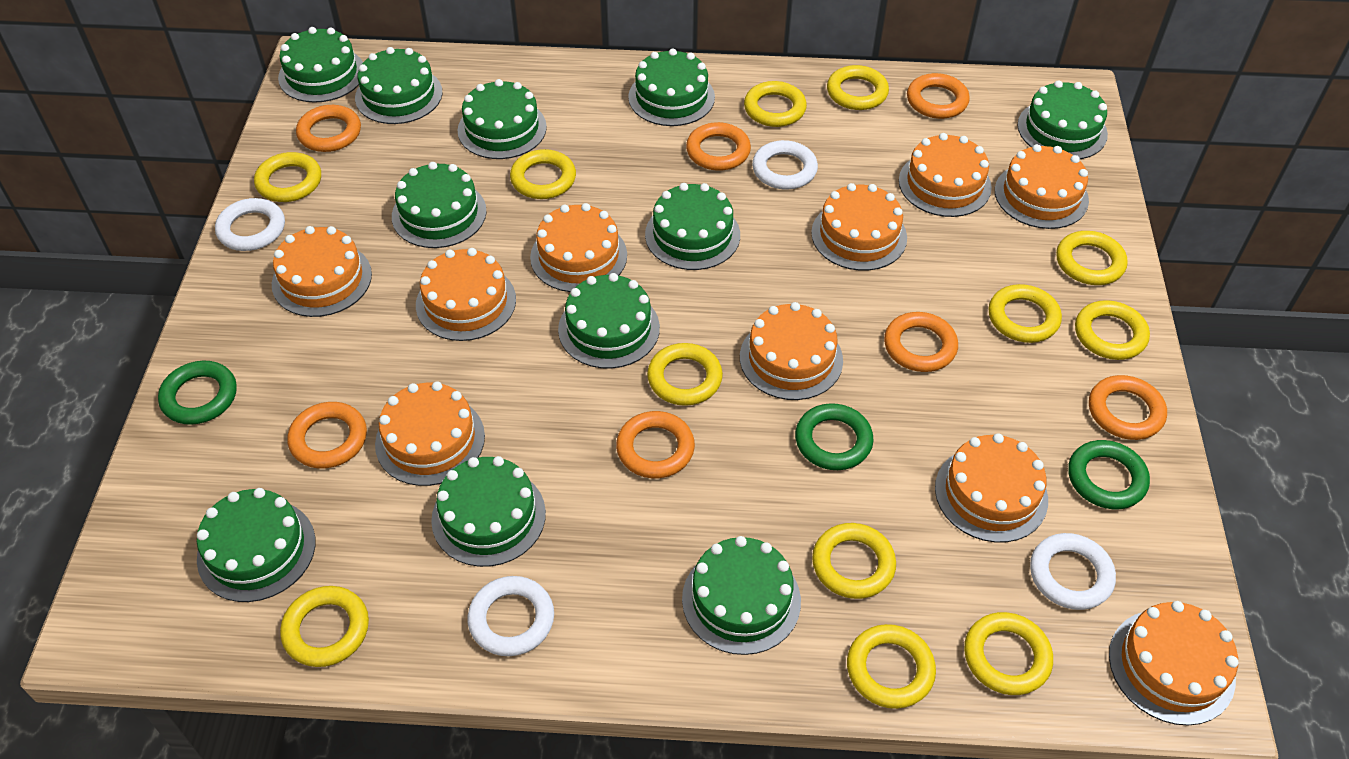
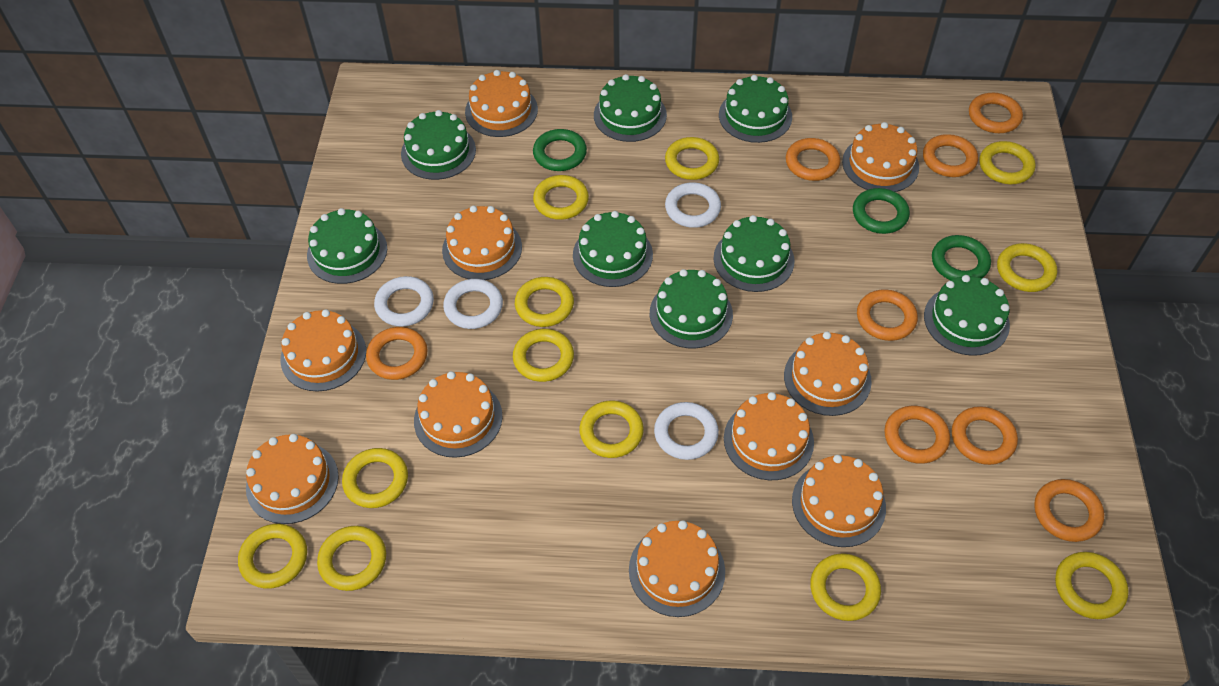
green cake: 11 -> 8
orange ring: 7 -> 8

